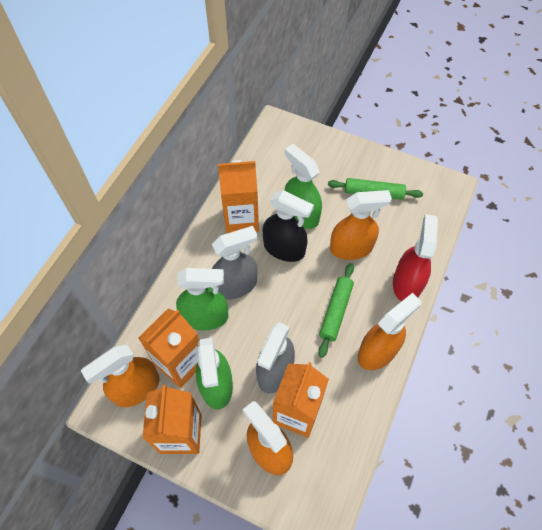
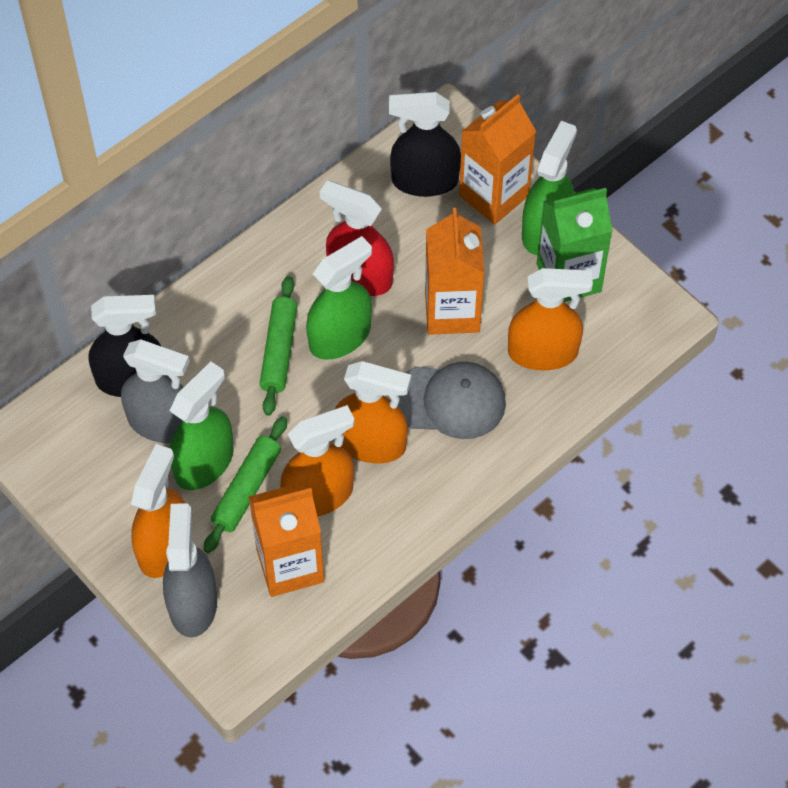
black spray bottle: 1 -> 2
green carton: 0 -> 1
grey cap: 0 -> 1
orange carton: 4 -> 3

